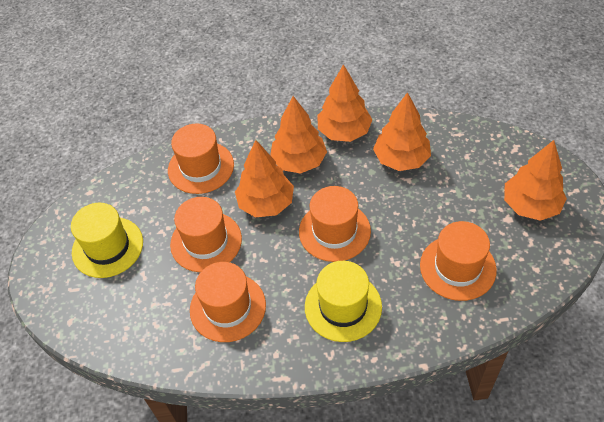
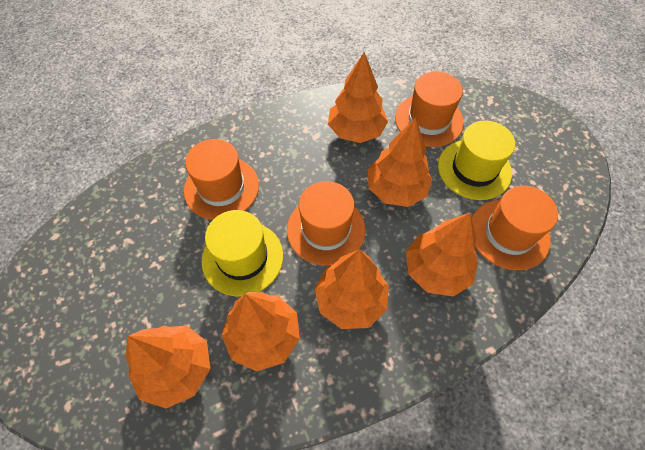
orange hat: 5 -> 4
orange tree: 5 -> 6

